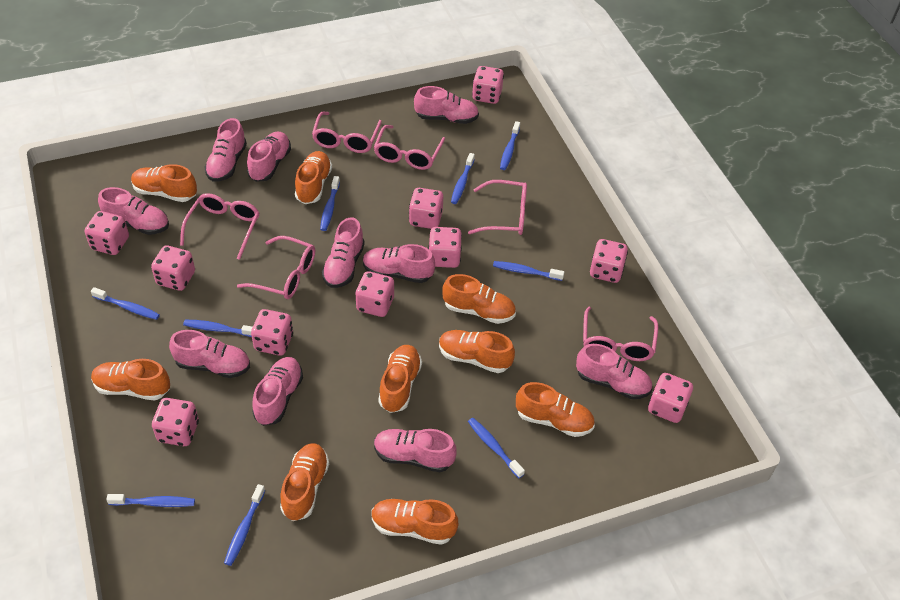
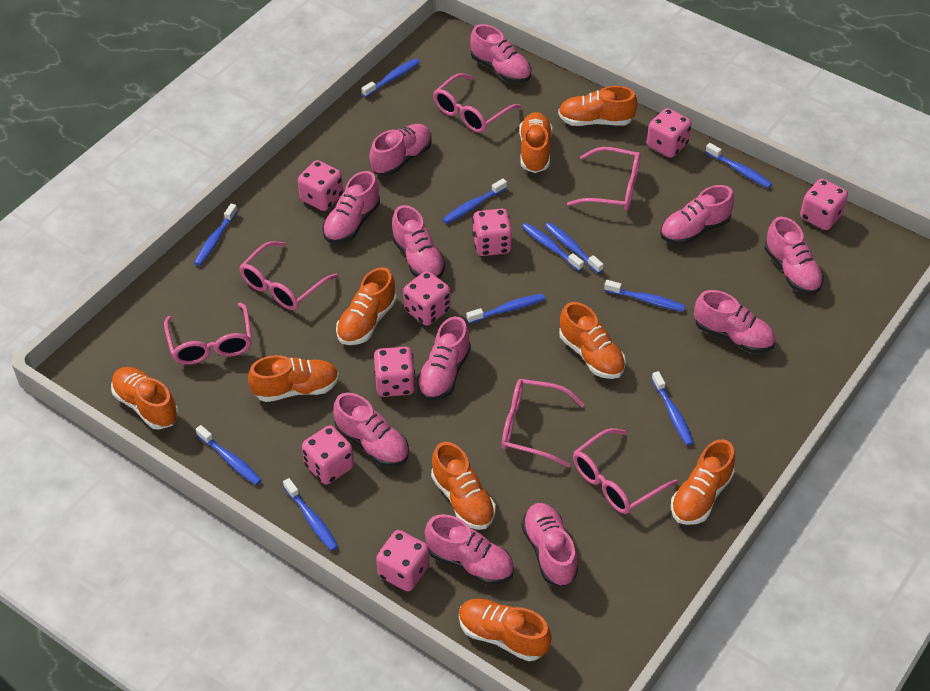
blue toothbrush: 9 -> 11
pink dice: 10 -> 8
pink shoe: 10 -> 11

